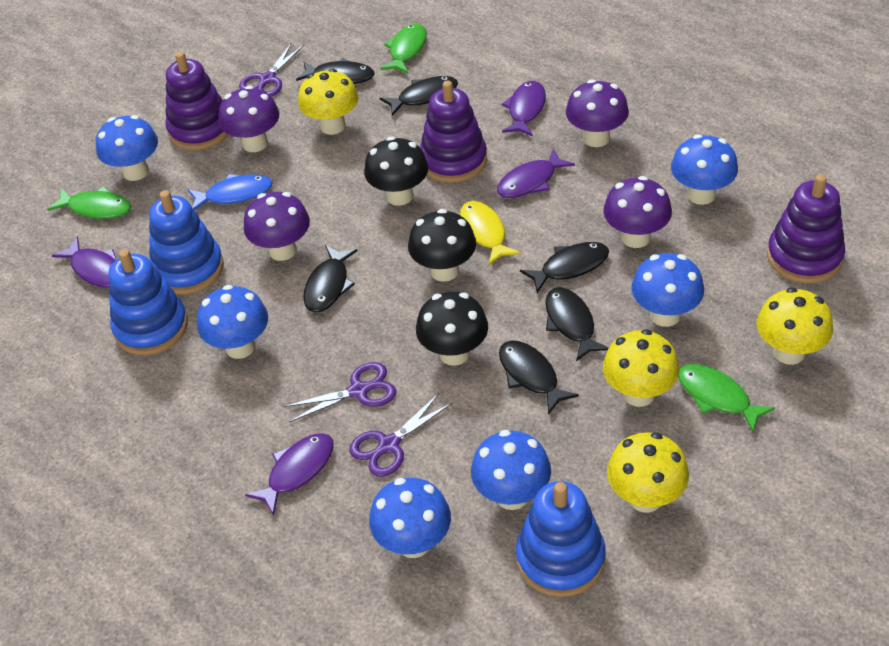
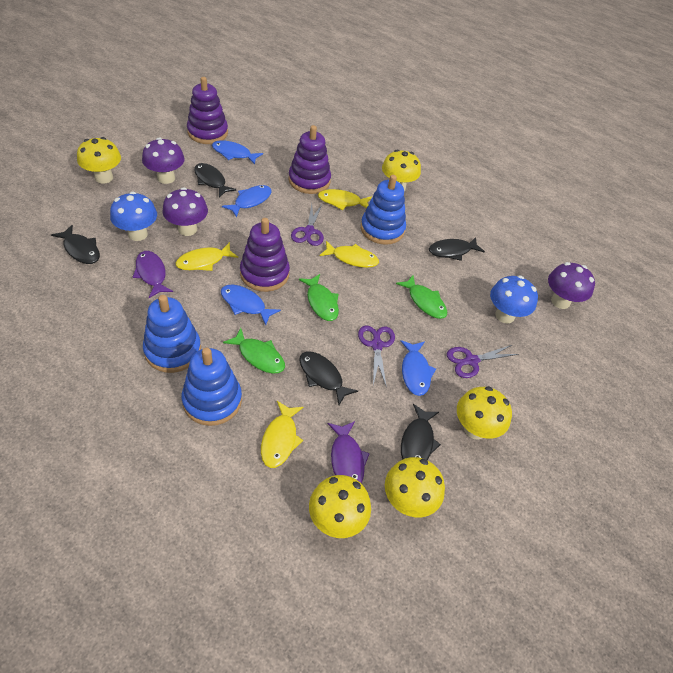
black fish: 6 -> 5
black mushroom: 3 -> 0
blue fish: 1 -> 4
blue mushroom: 6 -> 2
purple fish: 4 -> 2
purple mushroom: 4 -> 3
yellow fish: 1 -> 4
yellow mushroom: 4 -> 5

